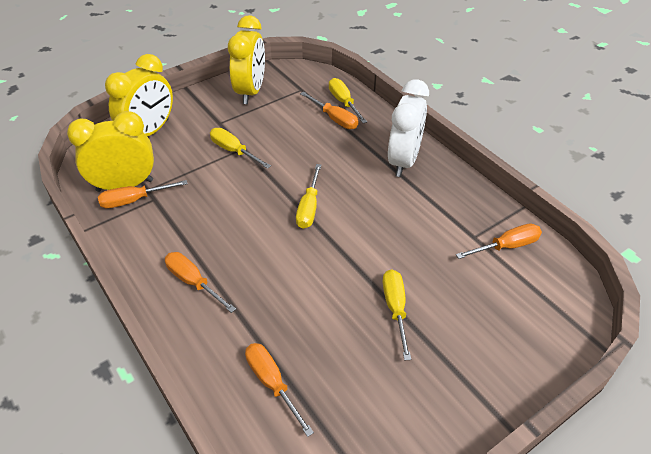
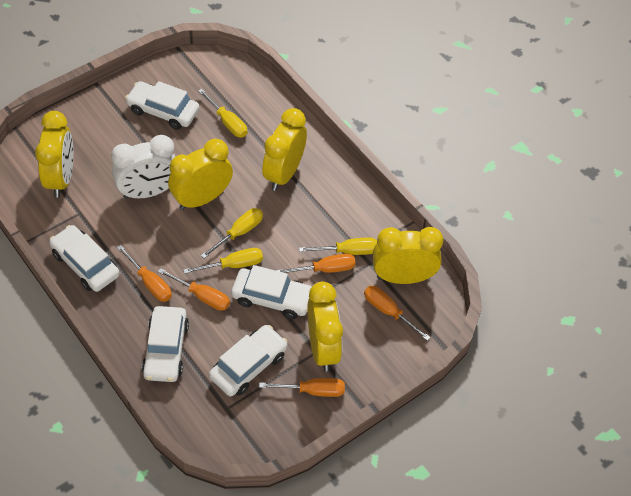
white car: 0 -> 5
yellow clock: 3 -> 5

